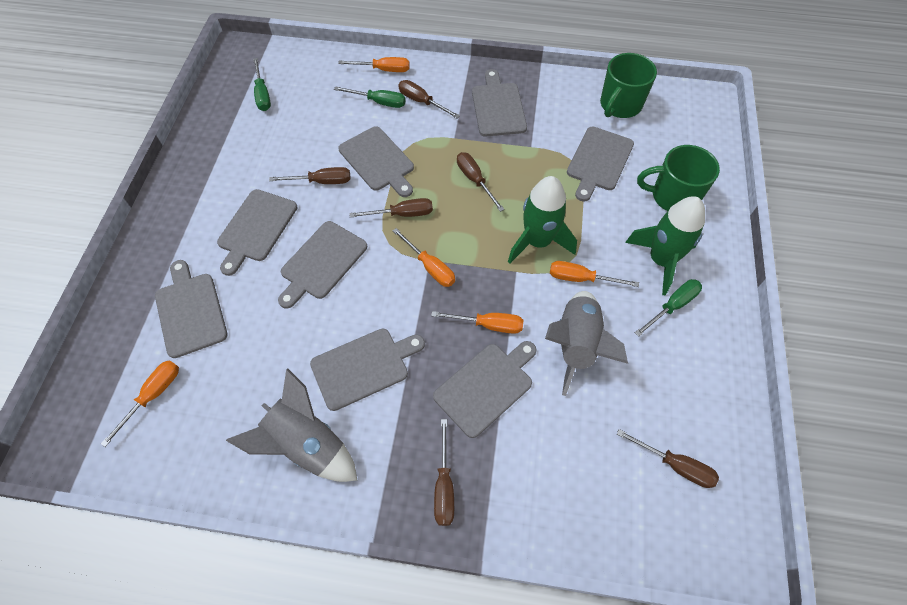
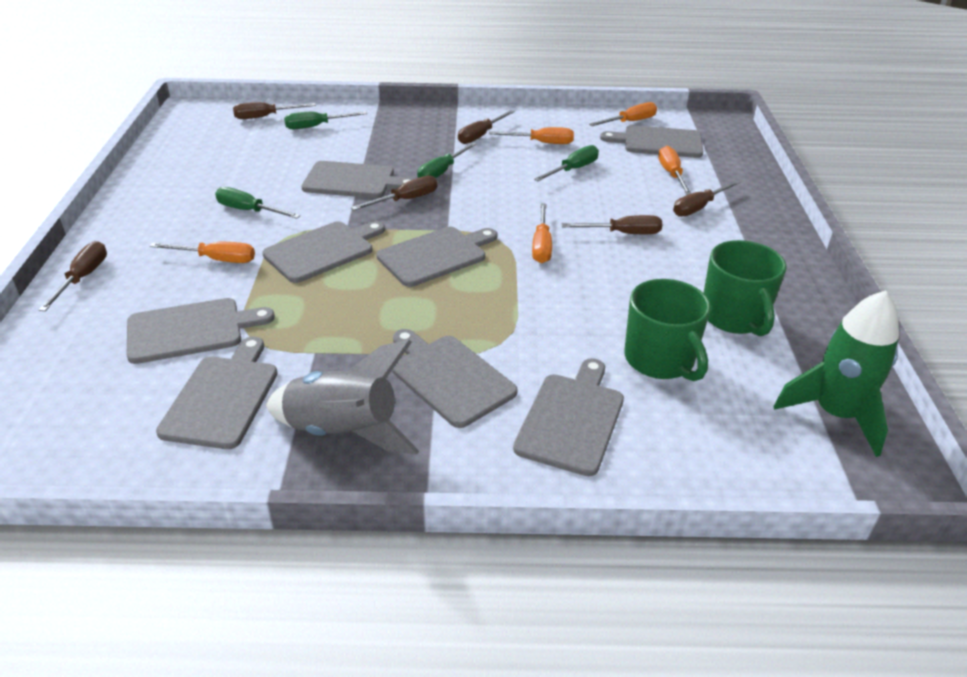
green rocket: 2 -> 1
green screwdriver: 3 -> 4
grey rocket: 2 -> 1

